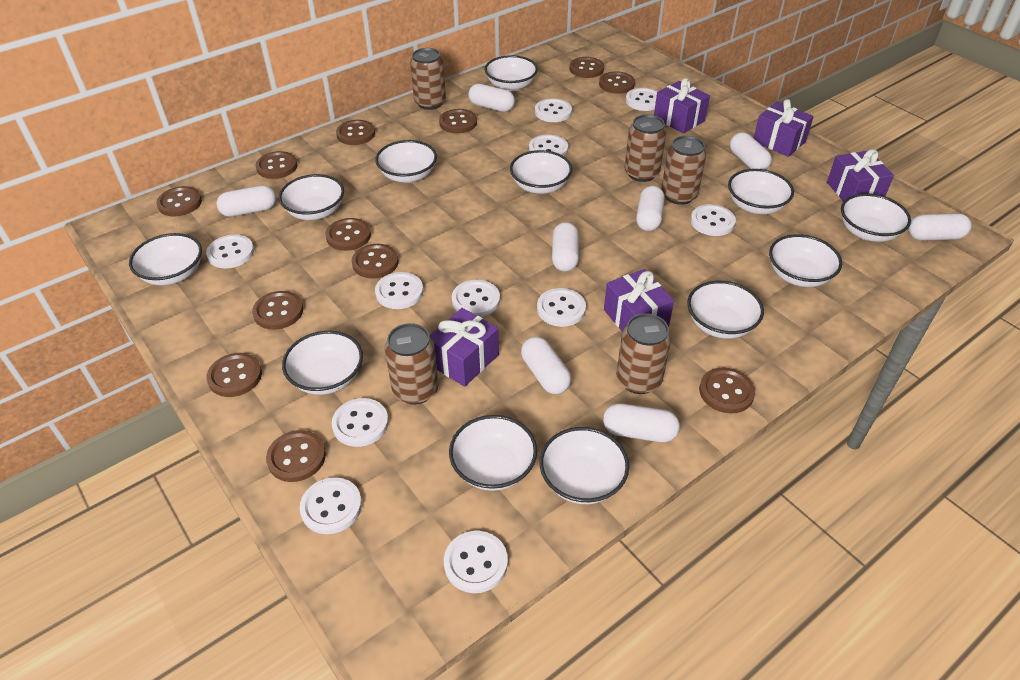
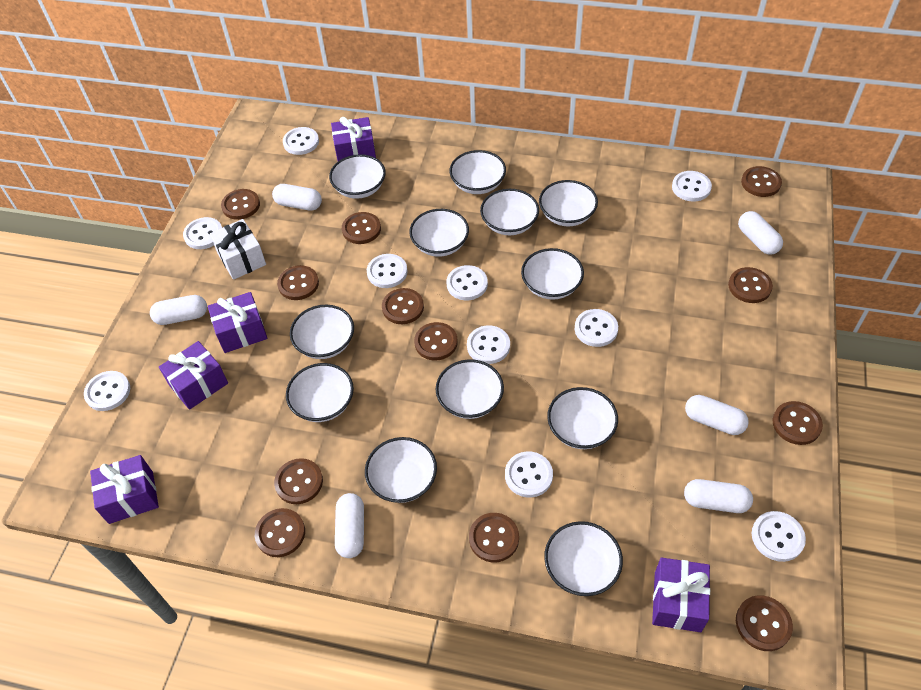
brown can: 5 -> 0
white button: 11 -> 10
white capsule: 8 -> 6
white gift: 0 -> 1

